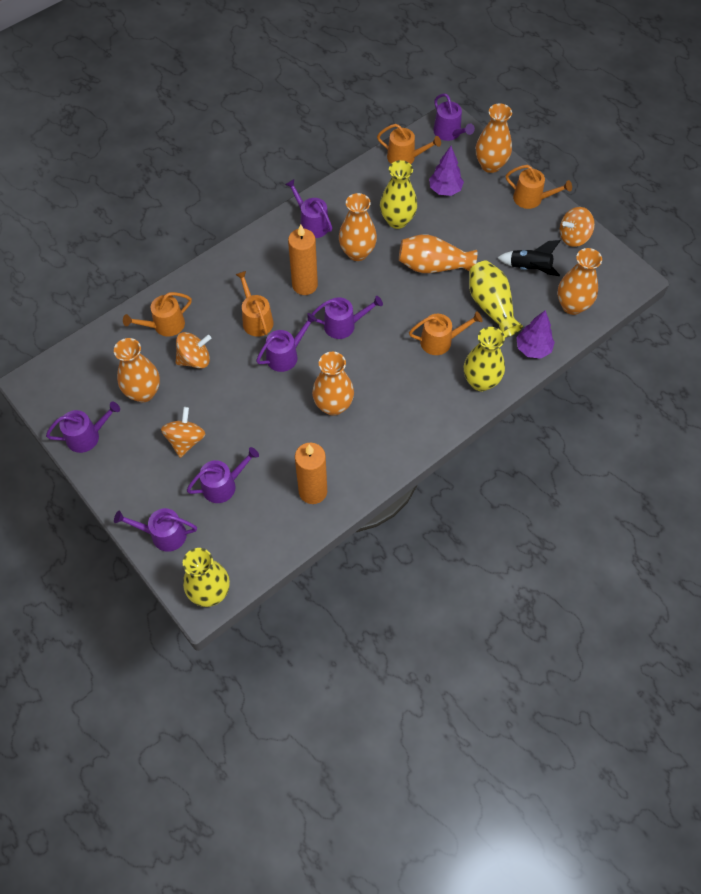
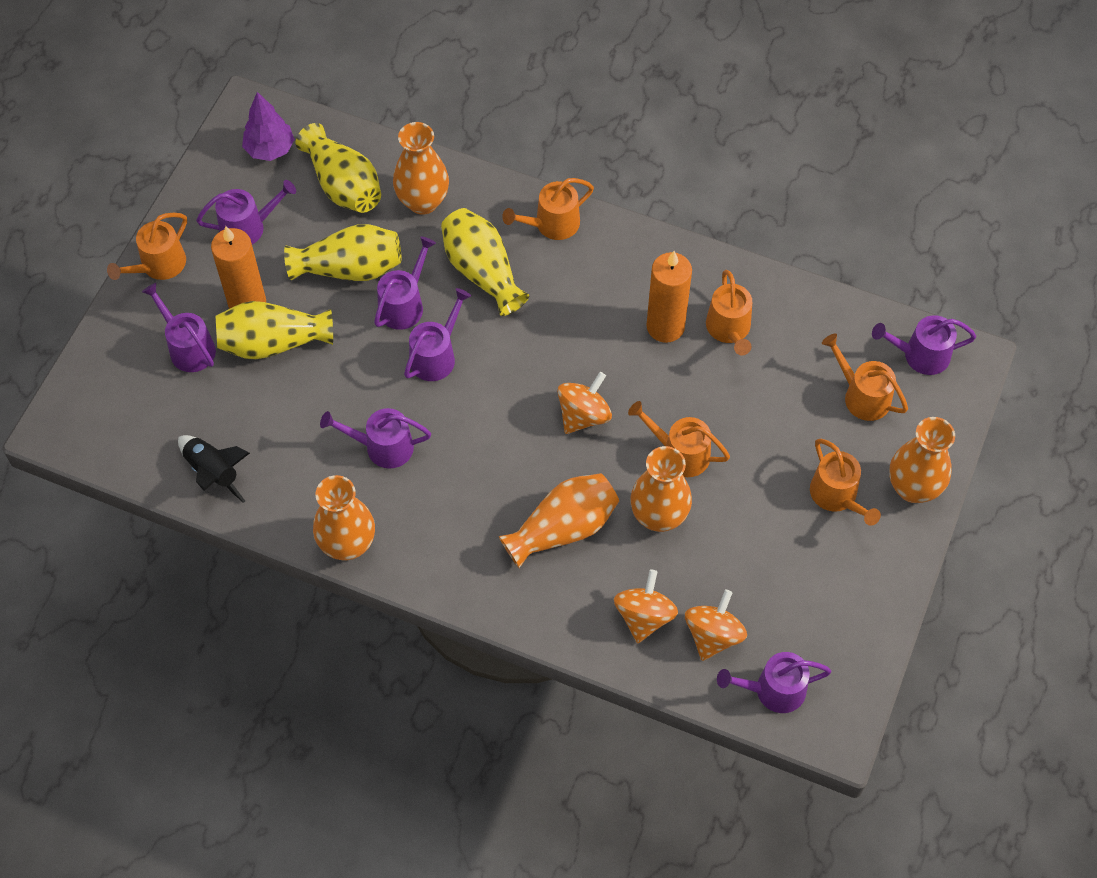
orange vase: 6 -> 5
orange watering can: 5 -> 6
purple tree: 2 -> 1

